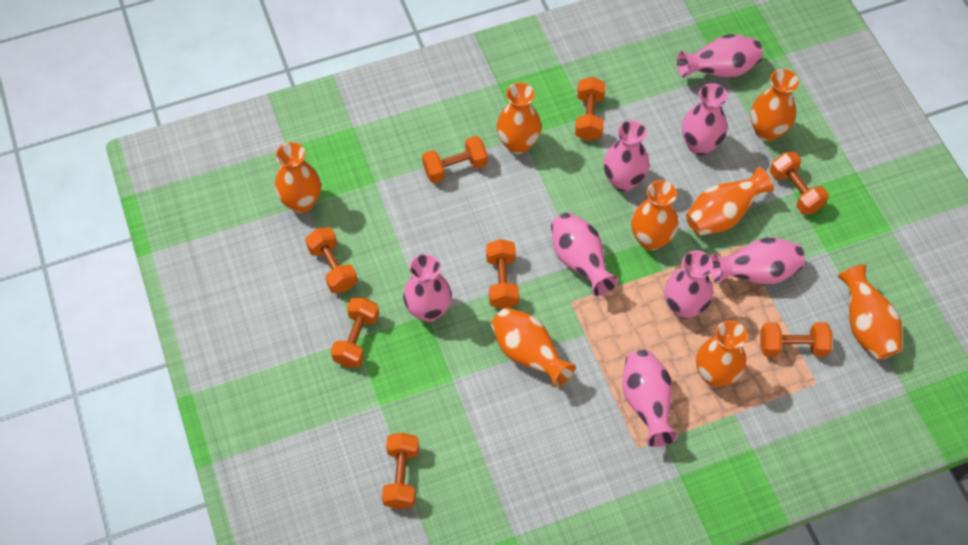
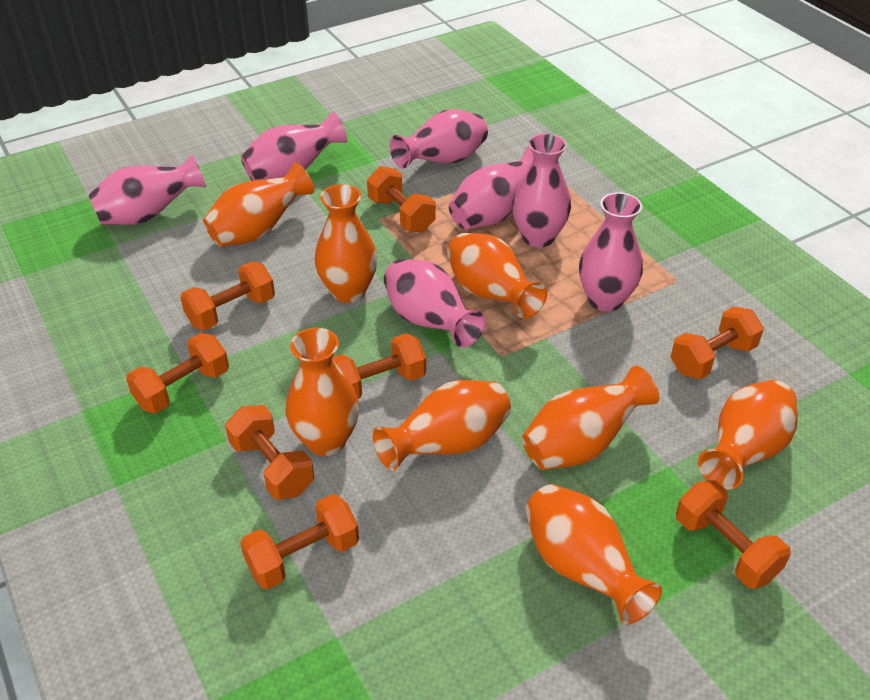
pink vase: 8 -> 7

